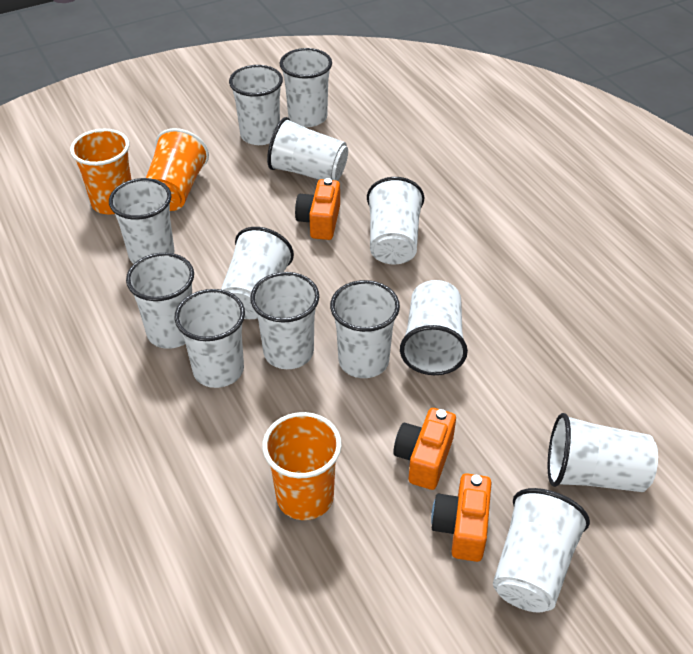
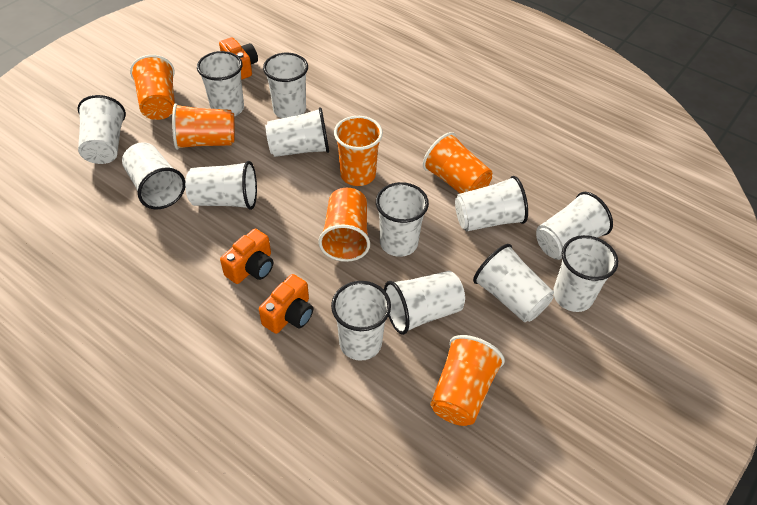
orange cup: 3 -> 6

